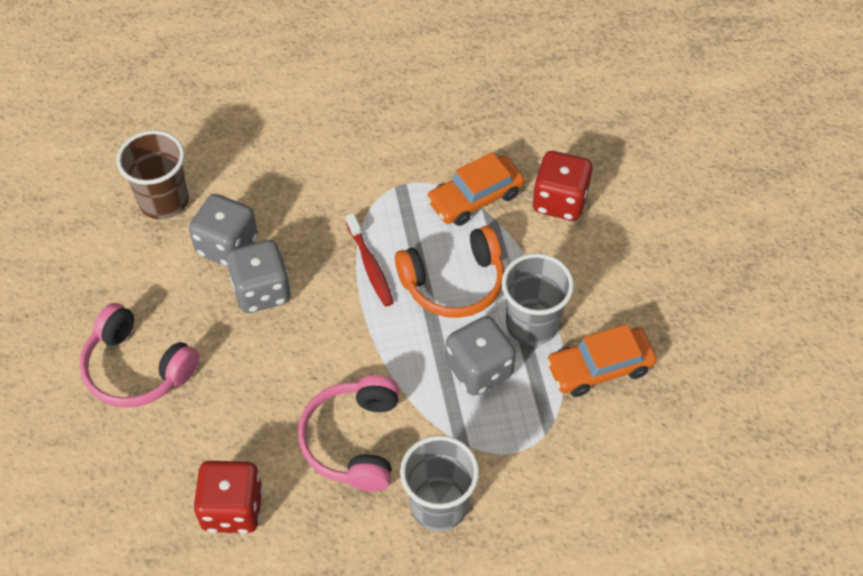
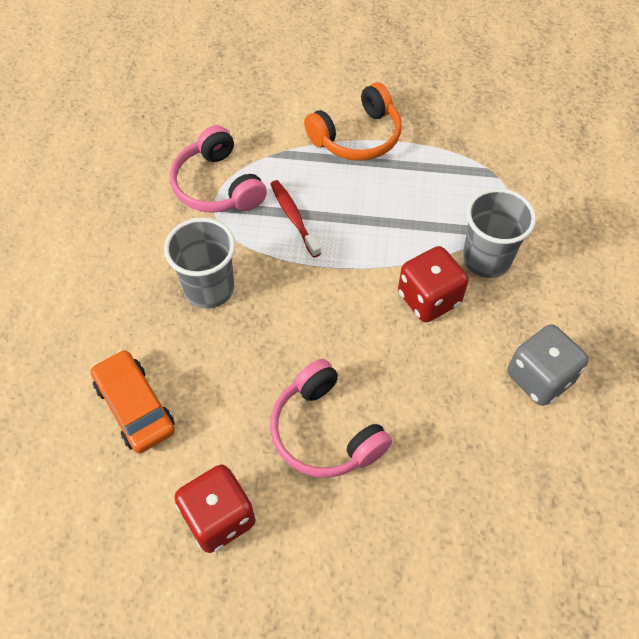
brown cup: 1 -> 0
grey dice: 3 -> 1
orange car: 2 -> 1

